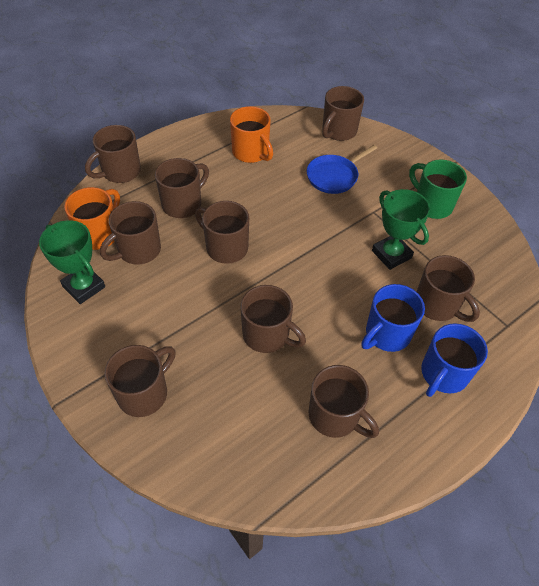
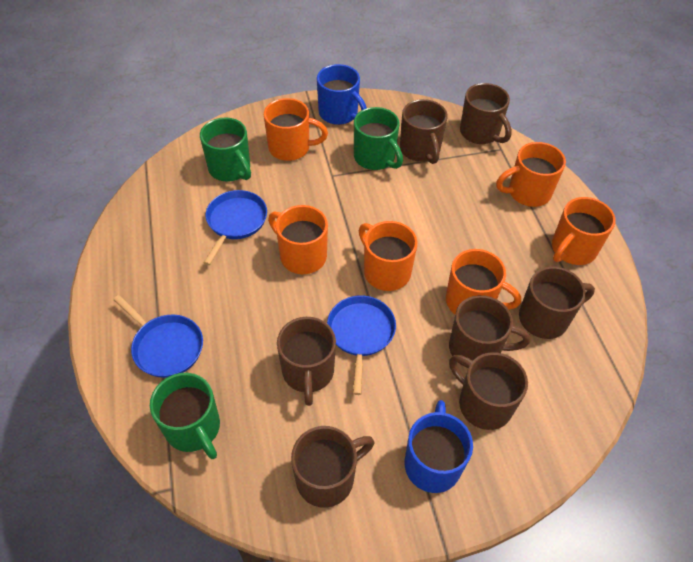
blue pan: 1 -> 3
brown mug: 9 -> 7
green mug: 1 -> 3
green trophy: 2 -> 0
orange mug: 2 -> 6

